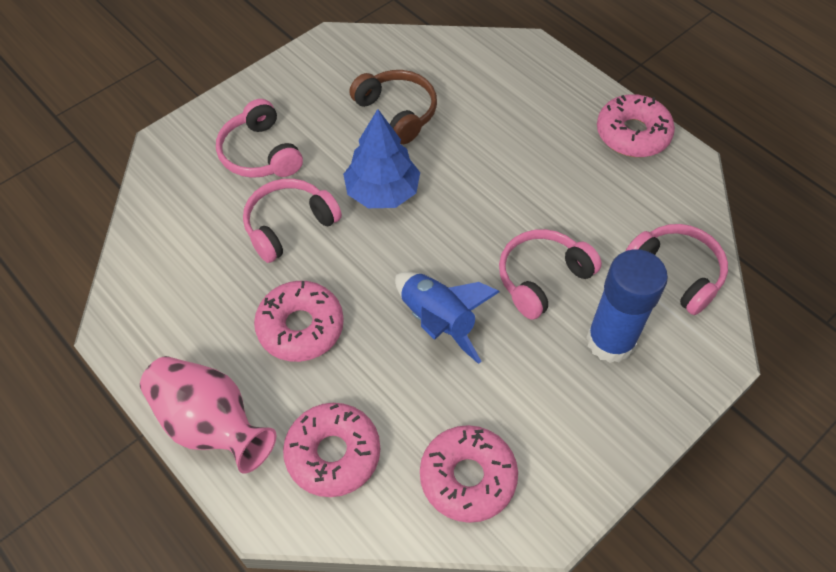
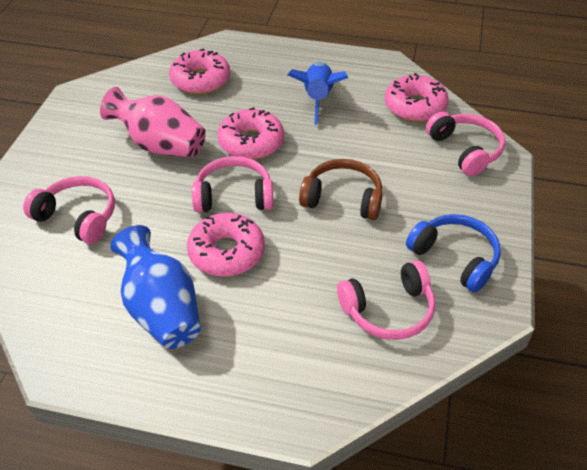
blue glue stick: 1 -> 0
blue headphones: 0 -> 1
blue tree: 1 -> 0
blue vase: 0 -> 1

